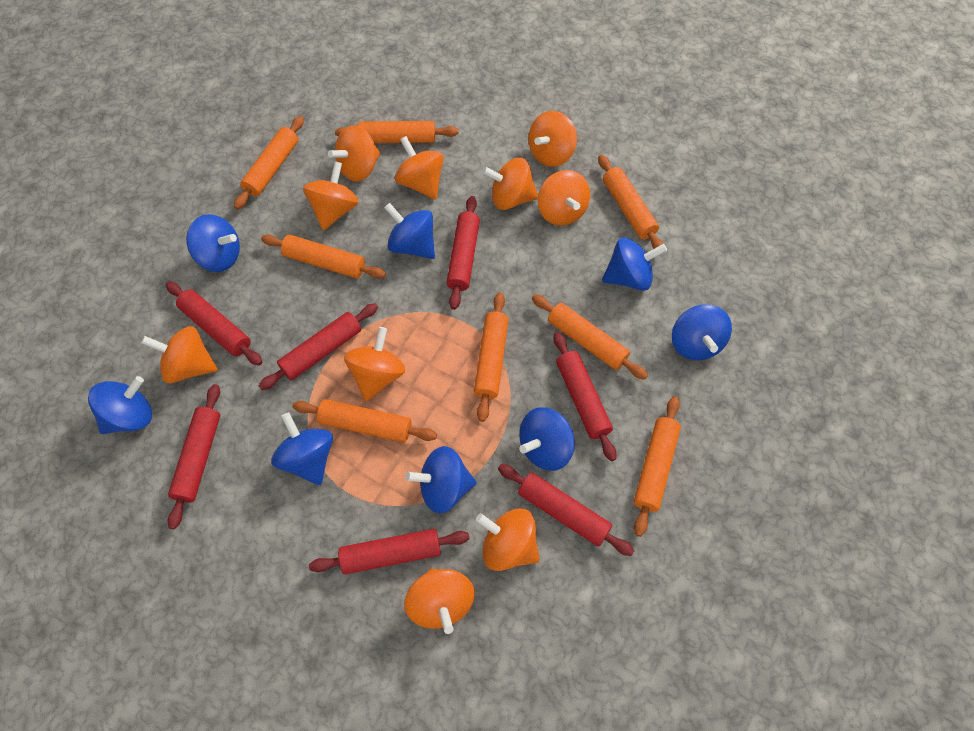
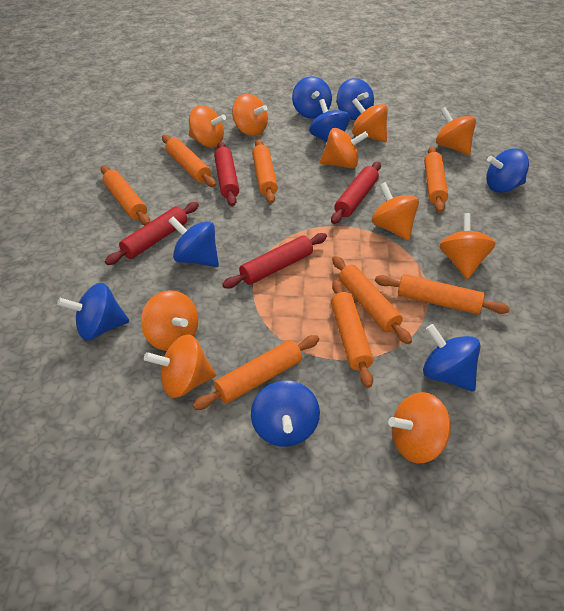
red rolling pin: 7 -> 4

